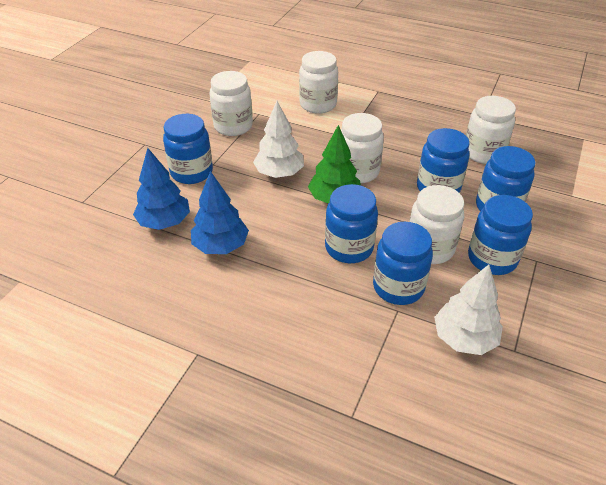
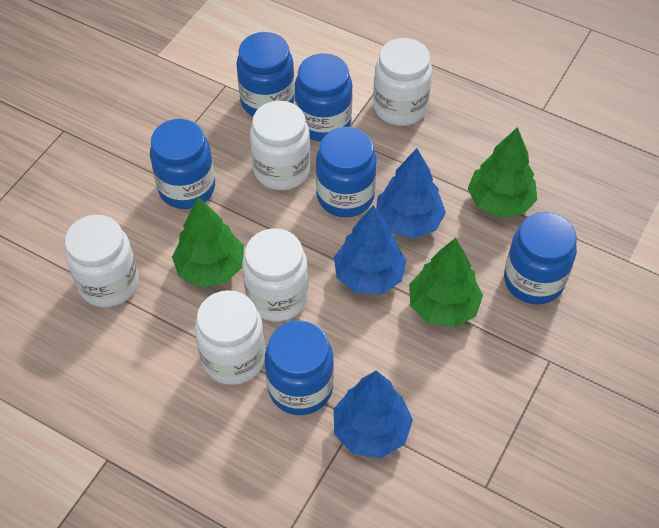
blue tree: 2 -> 3
green tree: 1 -> 3
white tree: 2 -> 0

